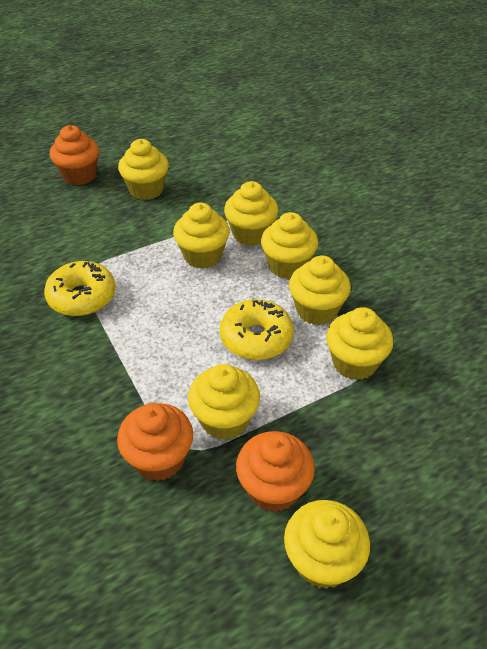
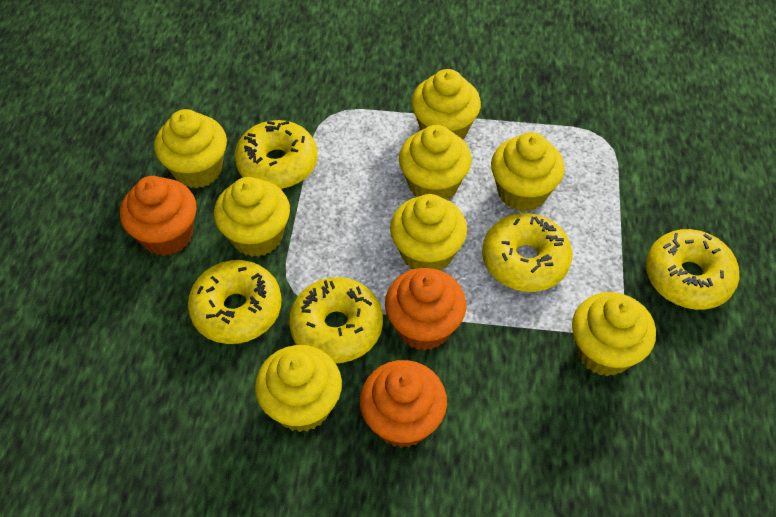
yellow donut: 2 -> 5

